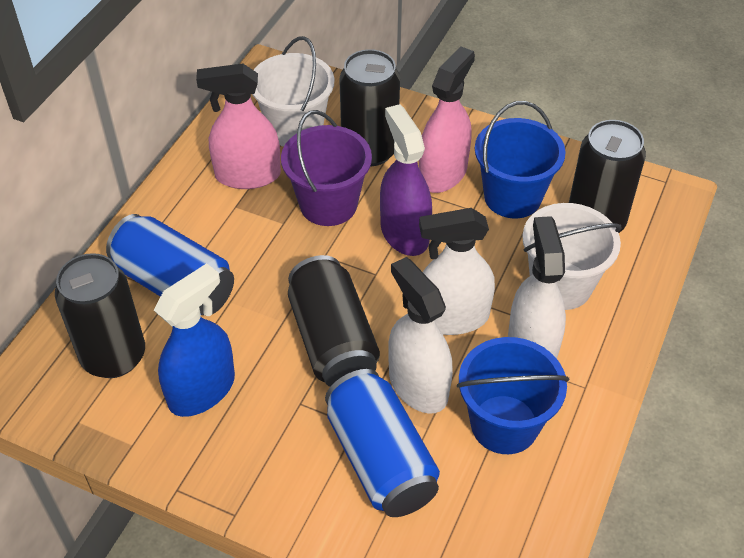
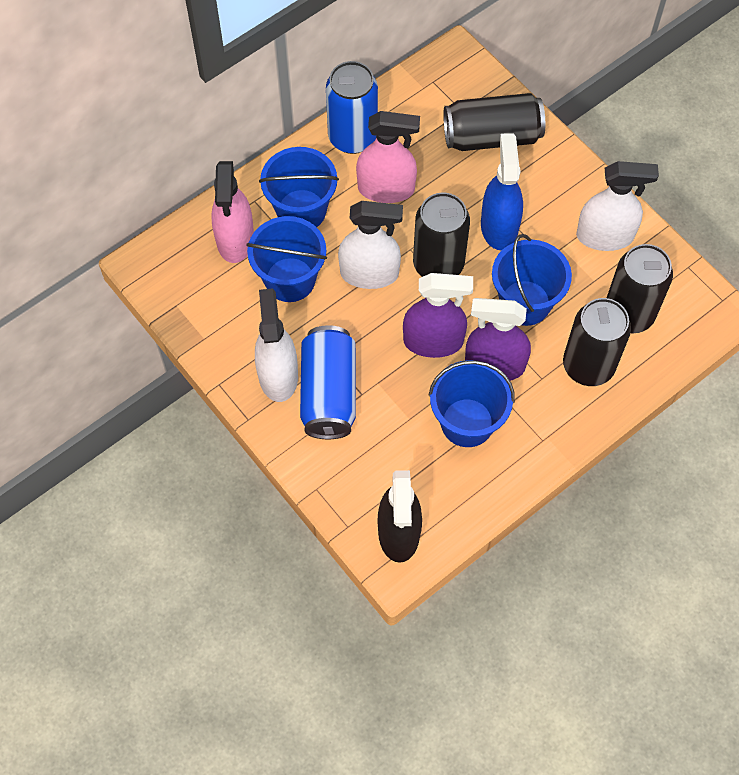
black spray bottle: 0 -> 1
blue bucket: 2 -> 4
purple bucket: 1 -> 0
purple spray bottle: 1 -> 2
white bucket: 2 -> 0

